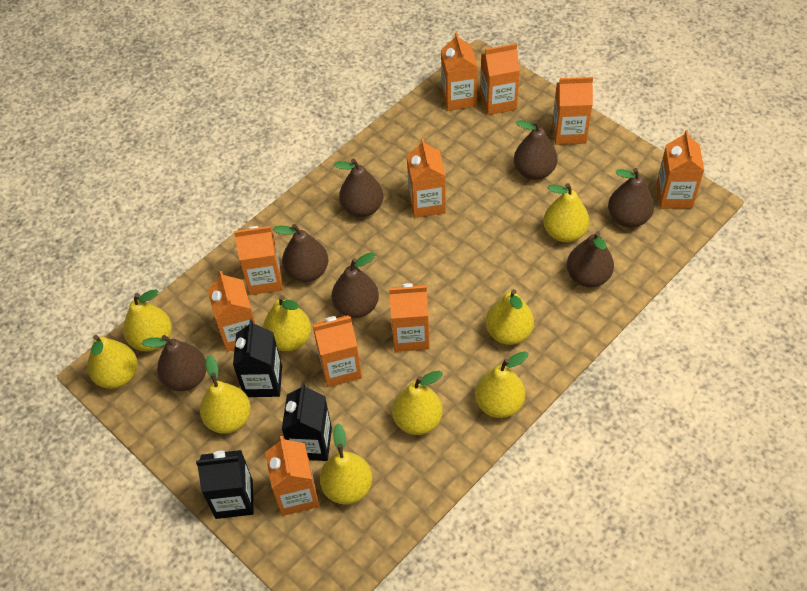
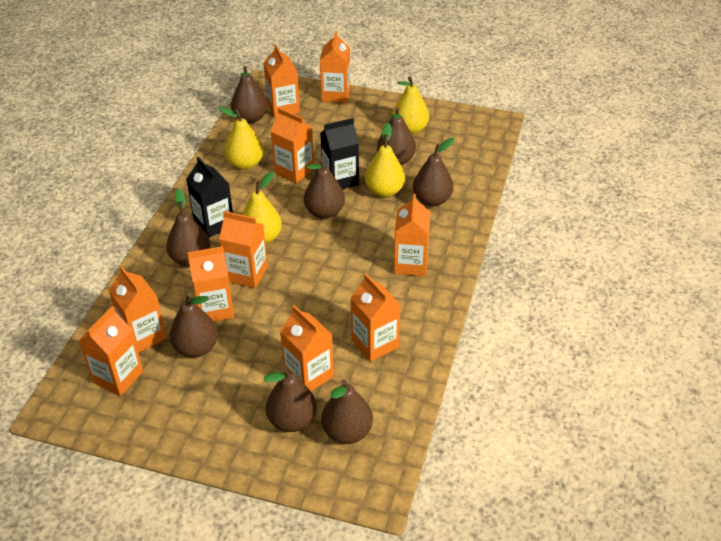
black carton: 3 -> 2
brown pear: 7 -> 8
yellow pear: 9 -> 4

